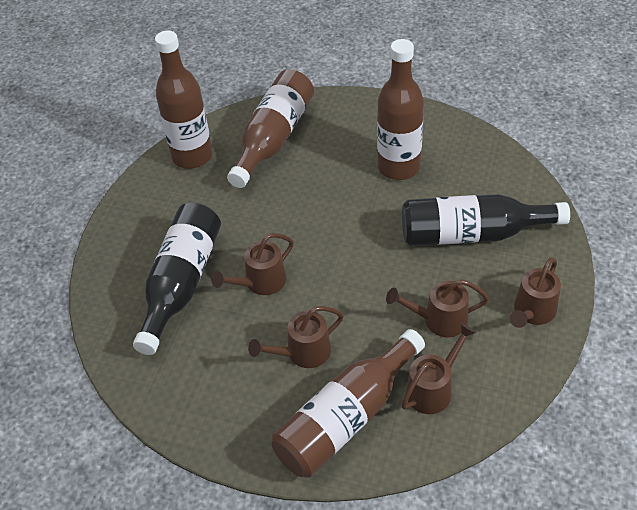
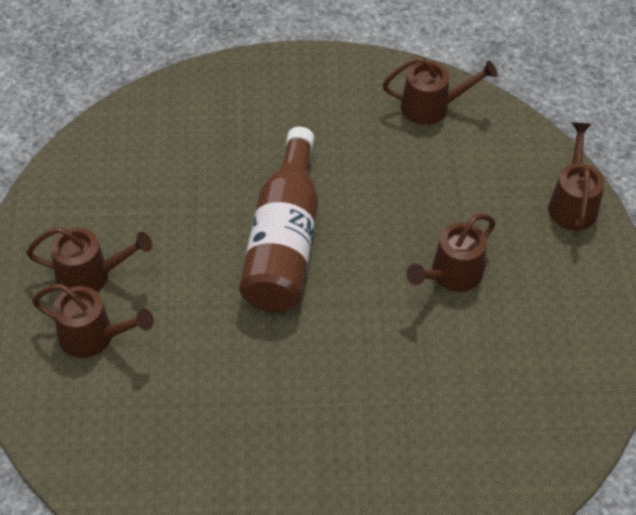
black bottle: 2 -> 0
brown bottle: 4 -> 1

